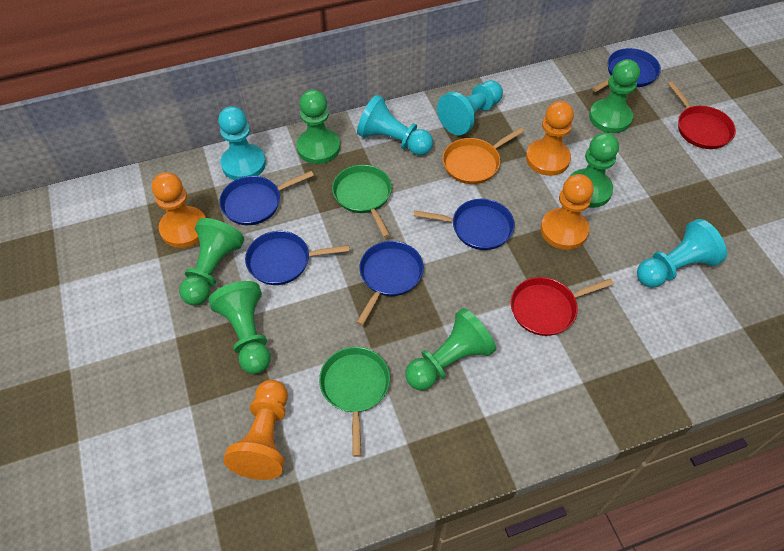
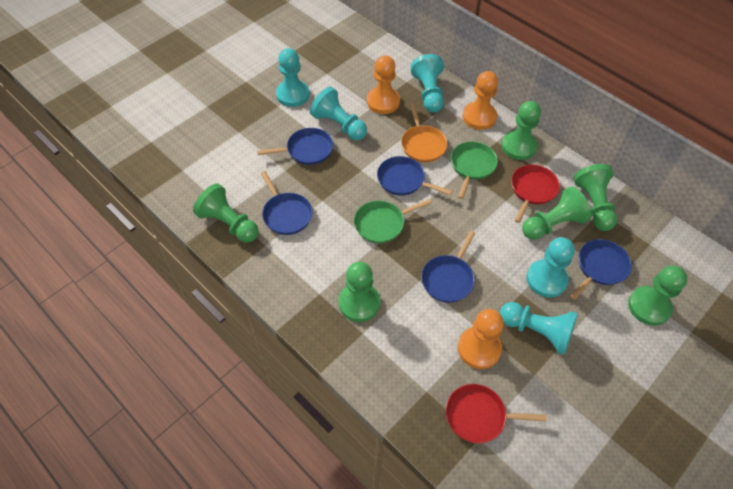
orange pawn: 4 -> 3
turquoise pawn: 4 -> 5

